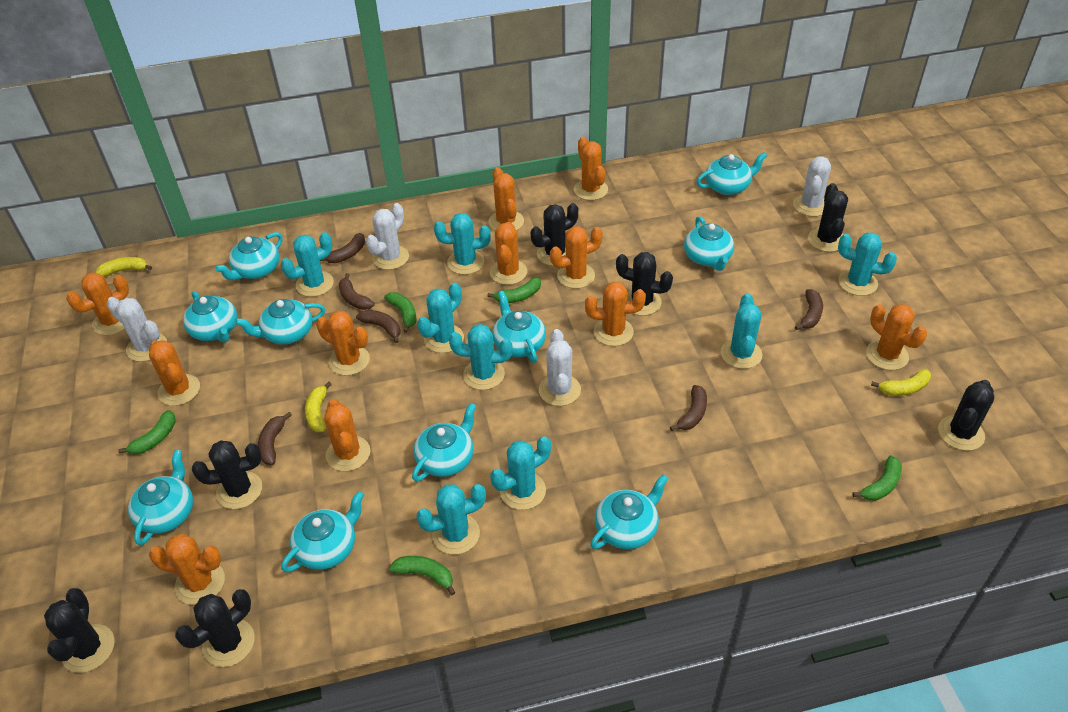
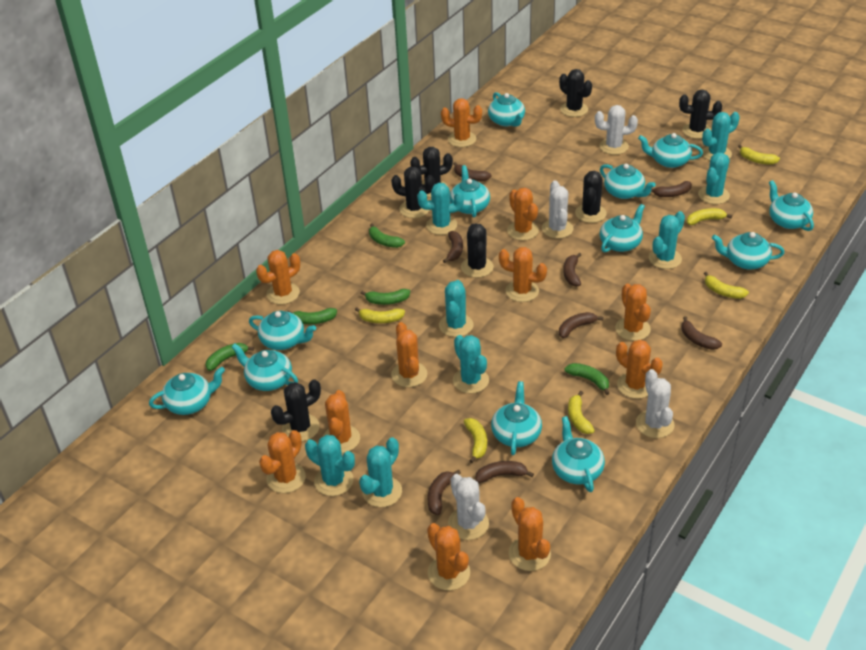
brown banana: 6 -> 8
turquoise teapot: 10 -> 12
yellow banana: 3 -> 6

